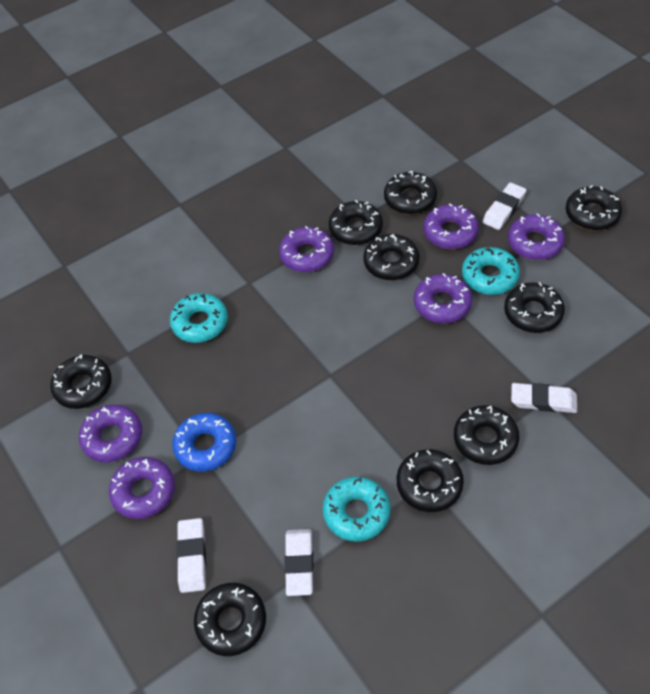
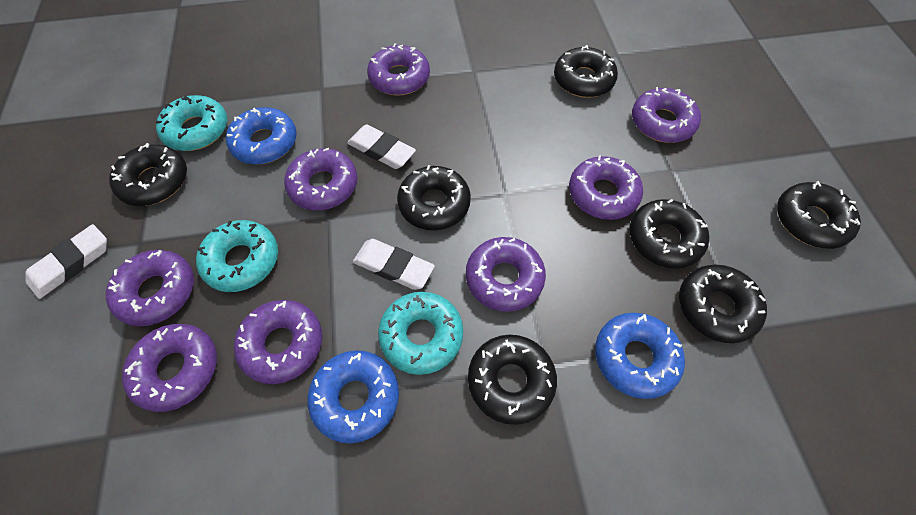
black donut: 9 -> 7
blue donut: 1 -> 3
purple donut: 6 -> 8
white eraser: 4 -> 3

